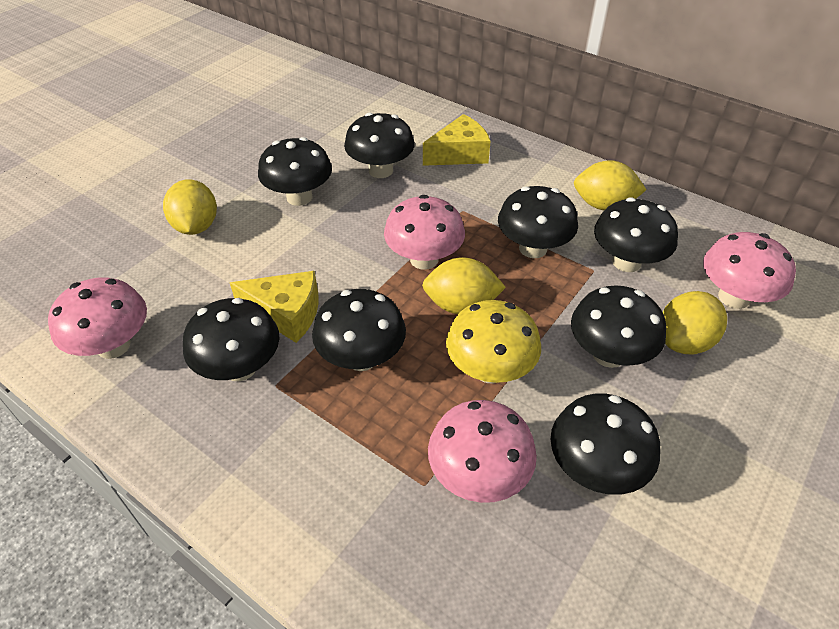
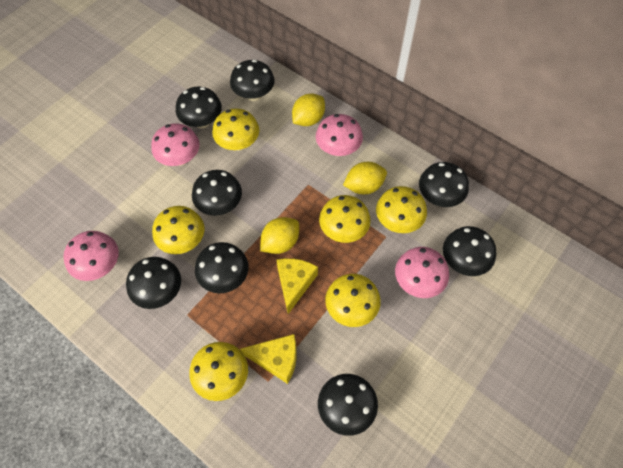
yellow lemon: 4 -> 3
yellow mushroom: 1 -> 6

